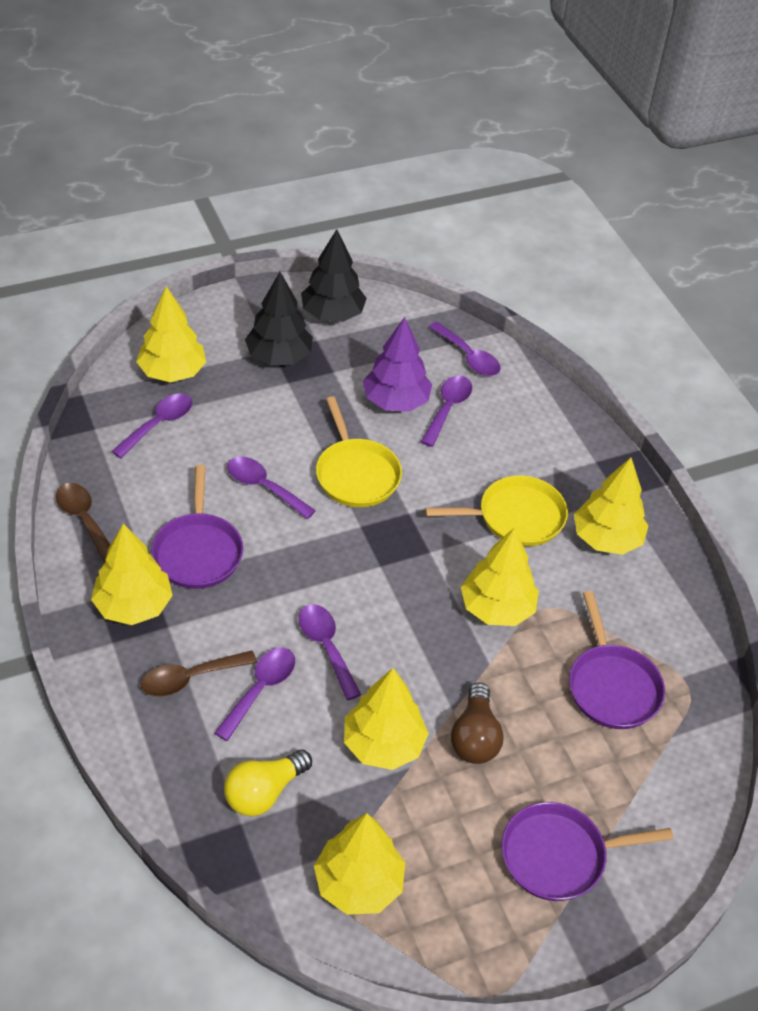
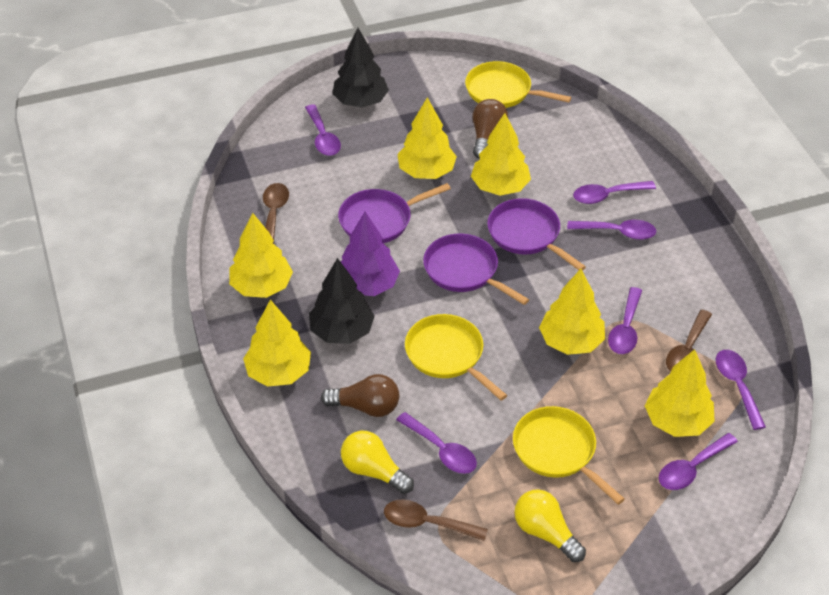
brown light bulb: 1 -> 2
brown spoon: 2 -> 3
purple spoon: 6 -> 7
yellow light bulb: 1 -> 2
yellow pan: 2 -> 3

